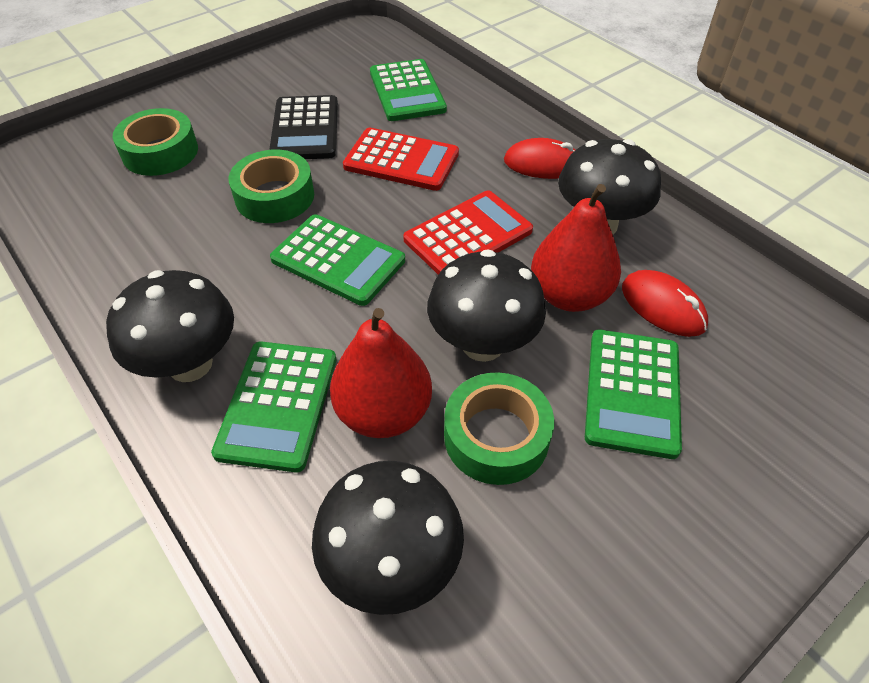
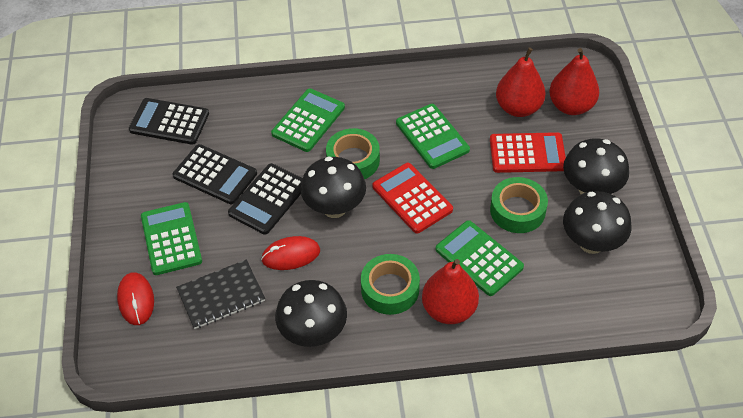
black calculator: 1 -> 3
black notebook: 0 -> 1
red pear: 2 -> 3

